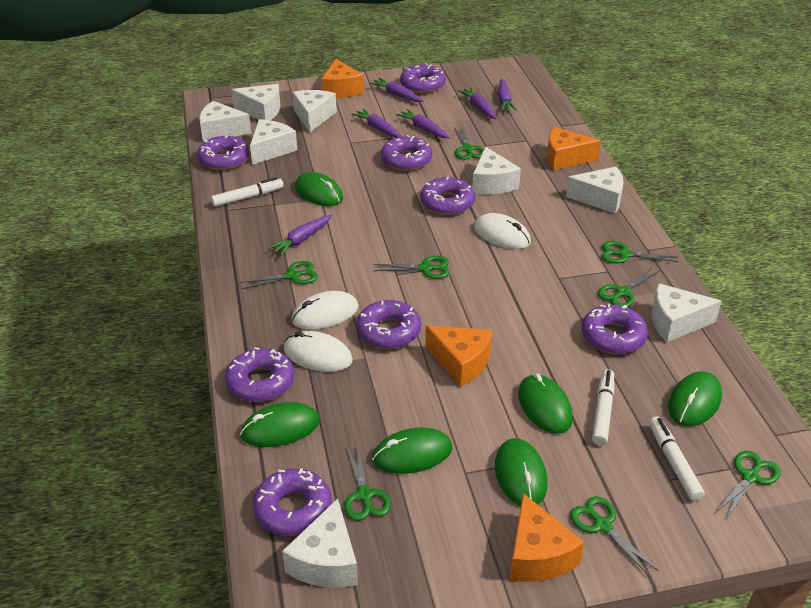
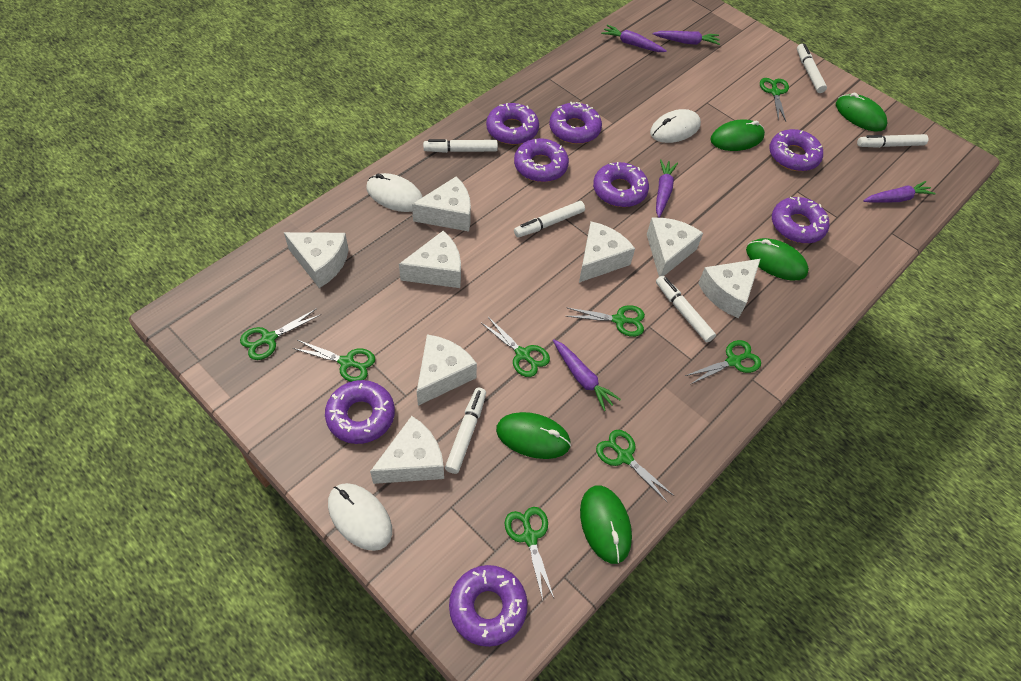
green mouse: 6 -> 5
orange cheese: 4 -> 0
purple carrot: 6 -> 5
white marker: 3 -> 6

